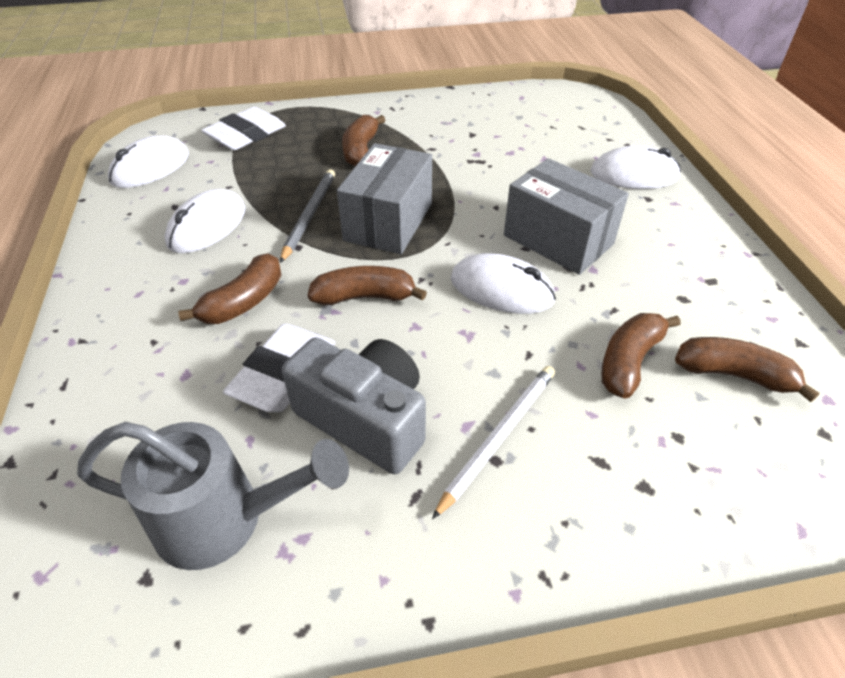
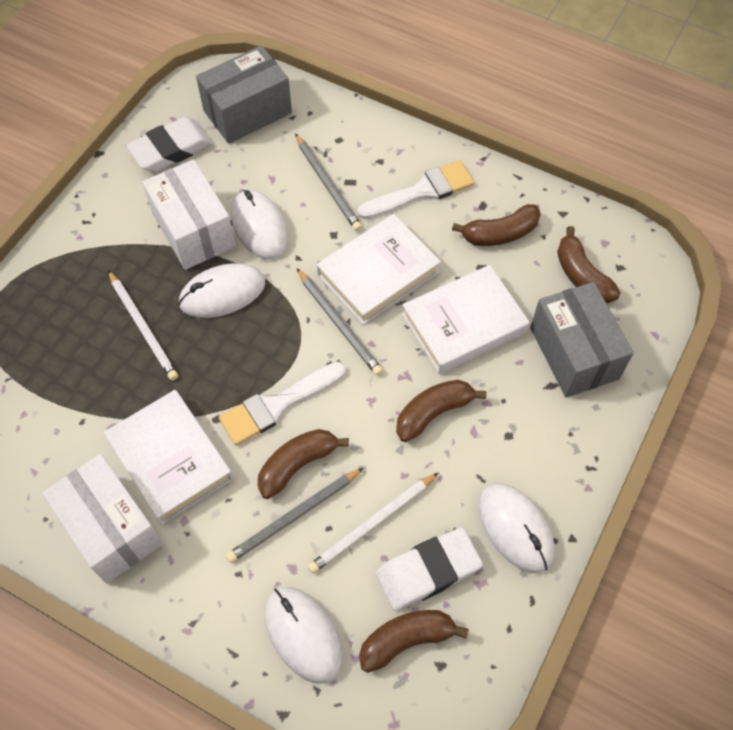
grey camera: 1 -> 0
grey pencil: 1 -> 3
grey watering can: 1 -> 0
white book: 0 -> 3
white box: 0 -> 2
white brush: 0 -> 2
white pencil: 1 -> 2

